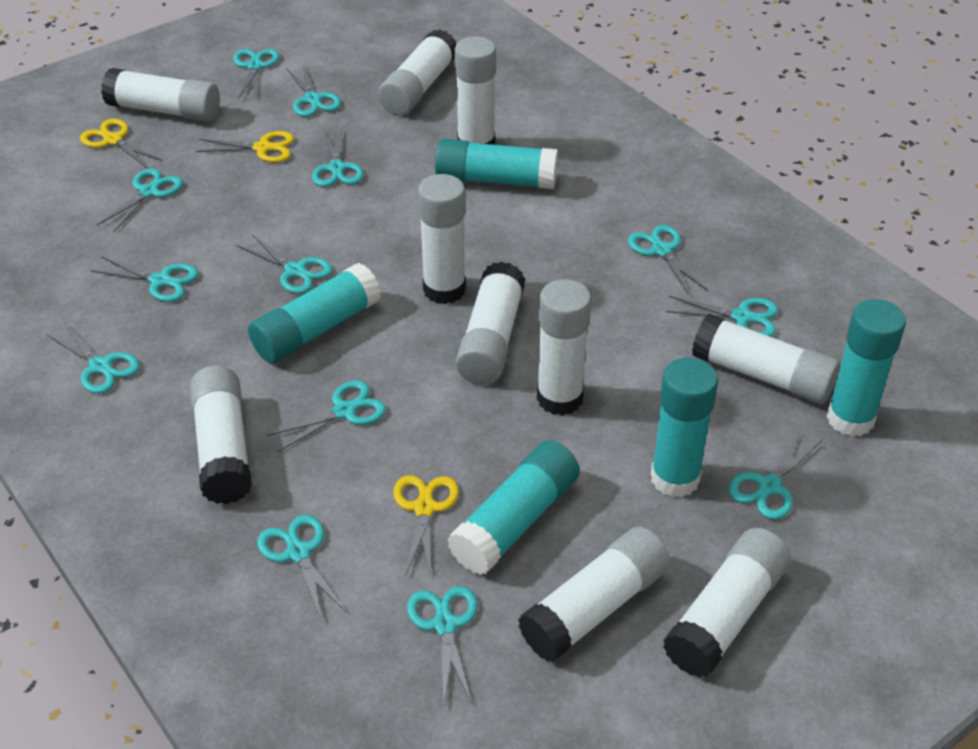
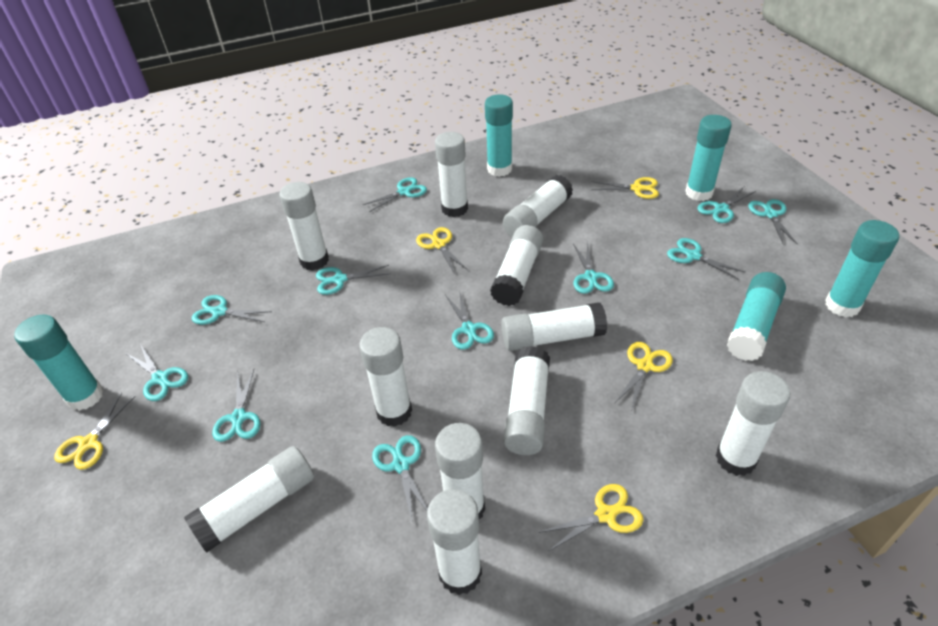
turquoise scissors: 13 -> 11
white glue stick: 10 -> 11
yellow scissors: 3 -> 5

